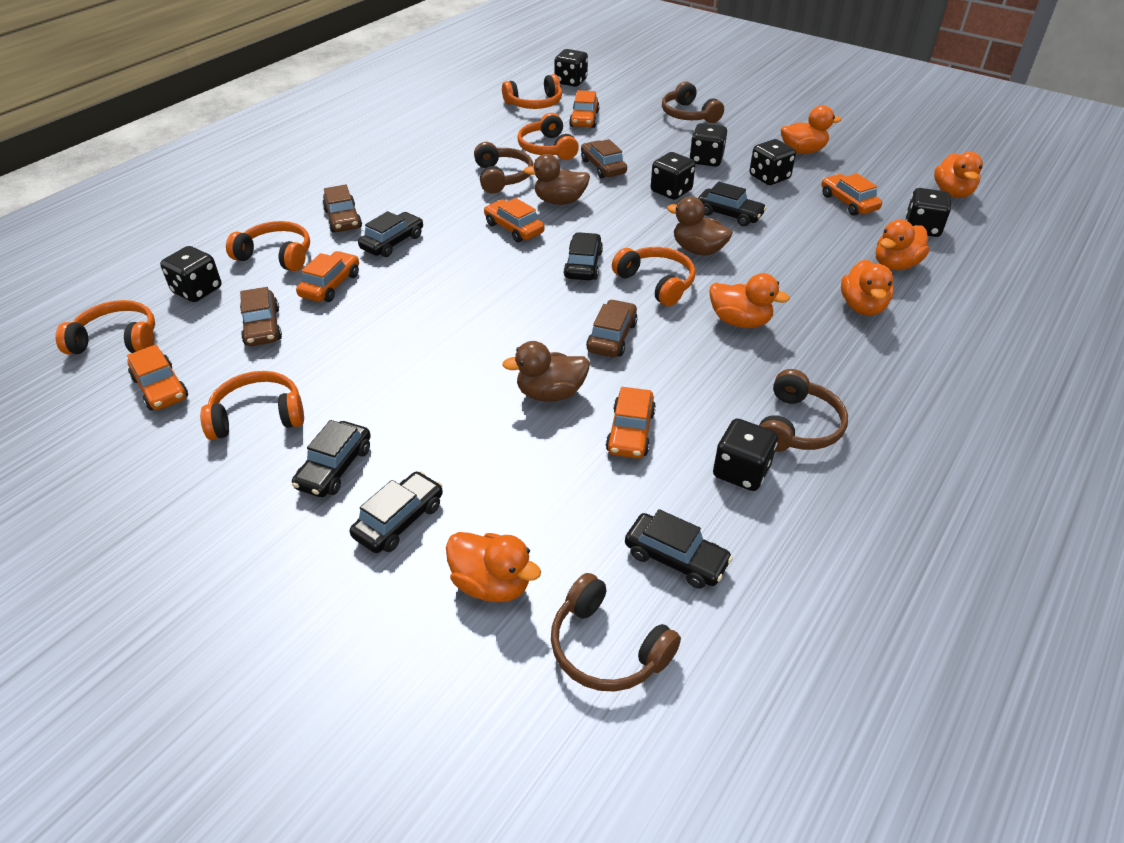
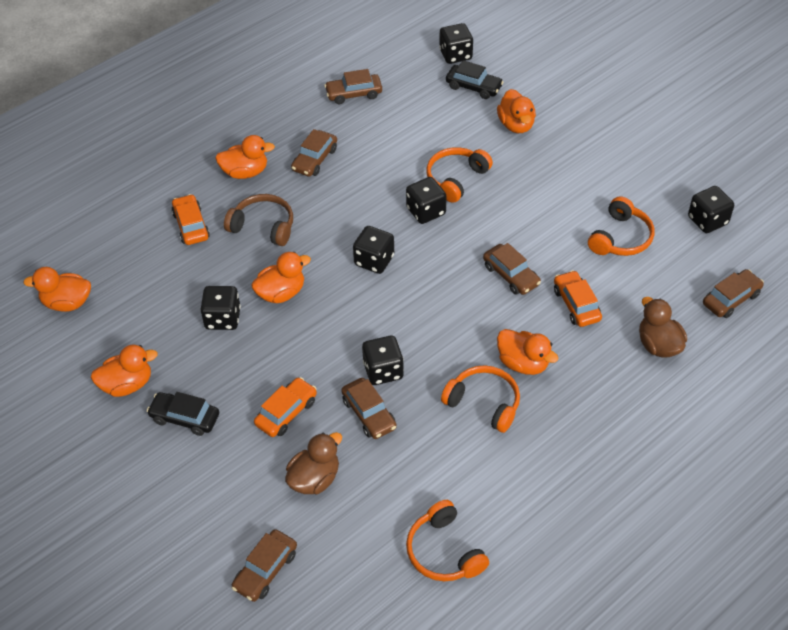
black car: 6 -> 2
black dice: 7 -> 6
brown car: 4 -> 6
brown duck: 3 -> 2
brown headphones: 4 -> 1
orange car: 6 -> 3
orange headphones: 6 -> 4

